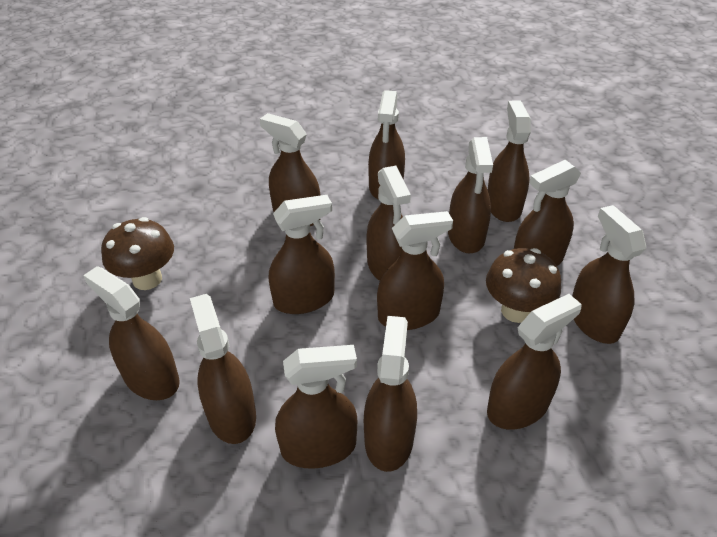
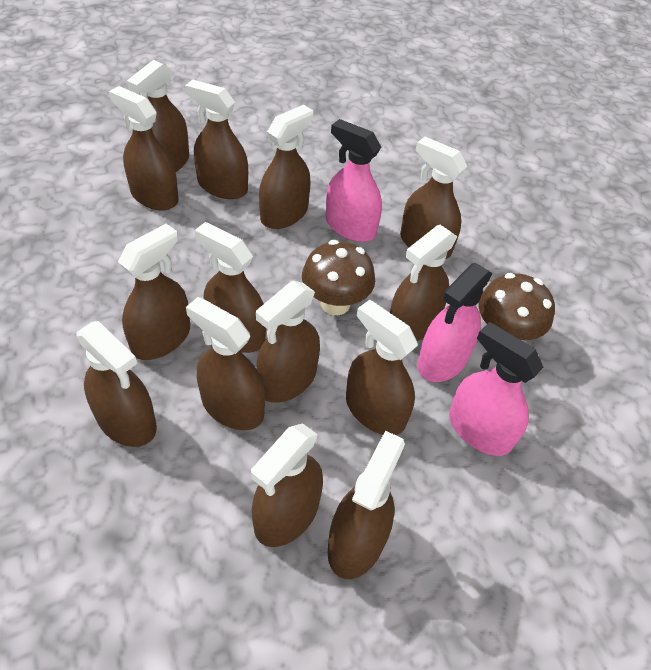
pink spray bottle: 0 -> 3

